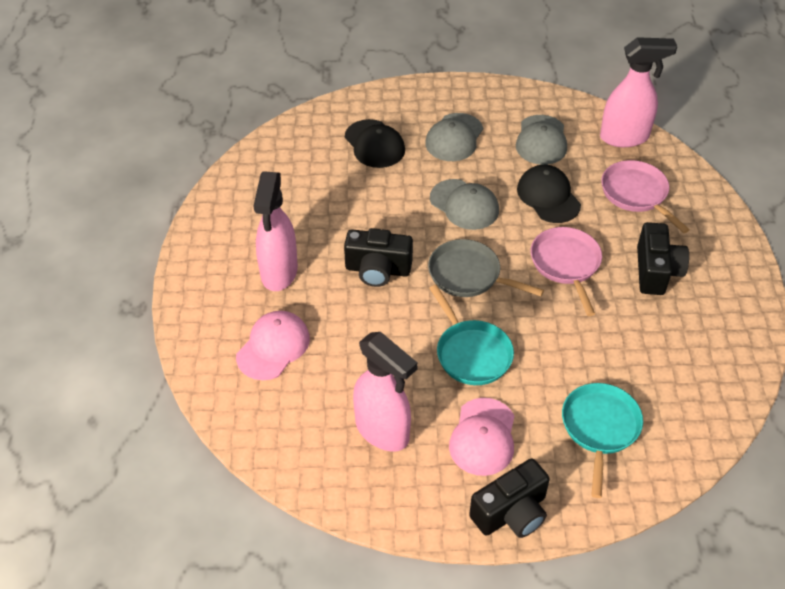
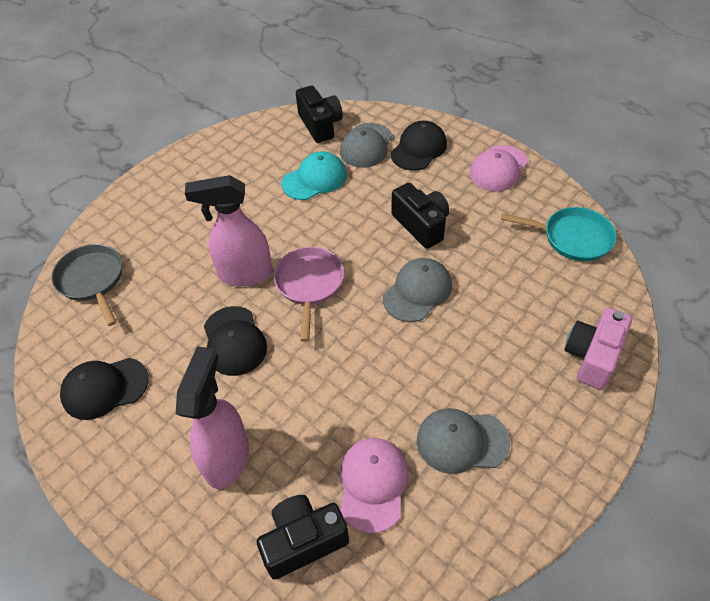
black cap: 2 -> 3
pink camera: 0 -> 1
pink pan: 2 -> 1
pink spray bottle: 3 -> 2
turquoise cap: 0 -> 1
turquoise pan: 2 -> 1

